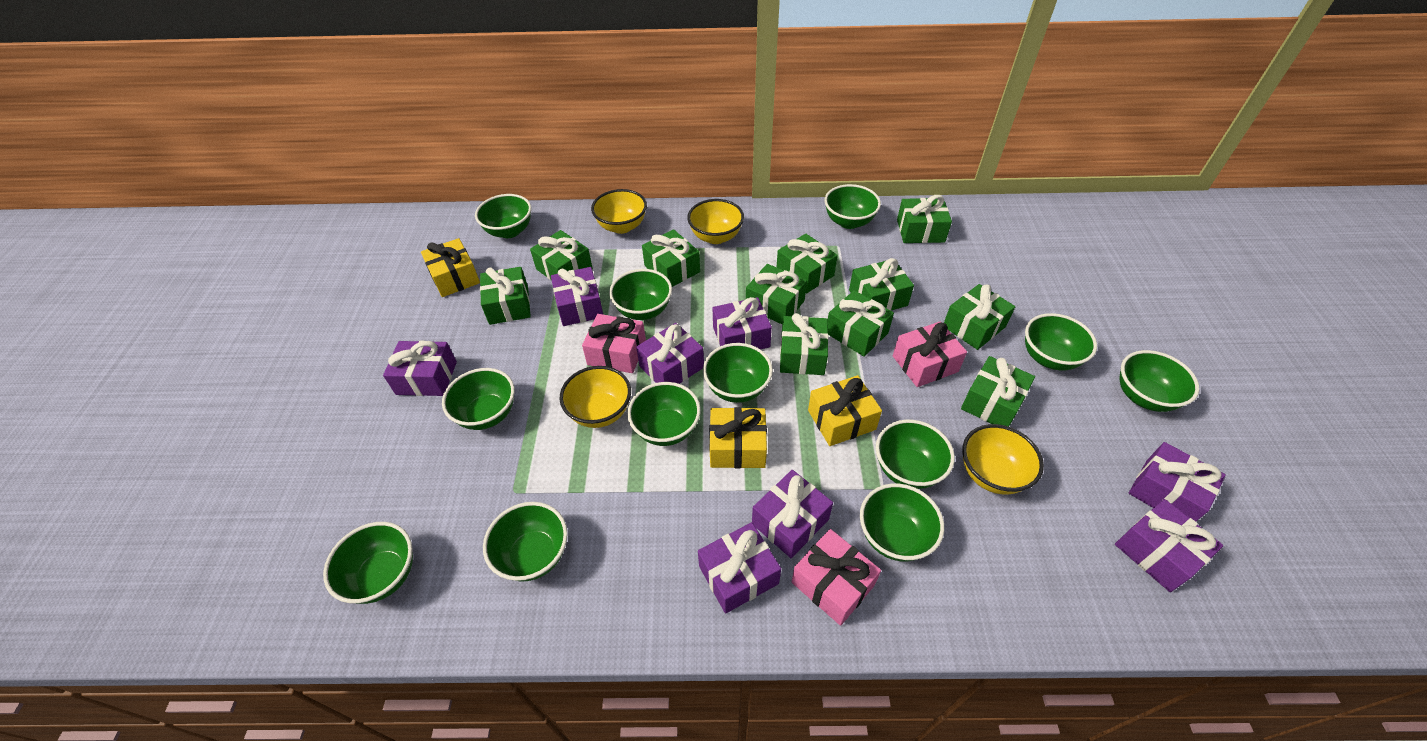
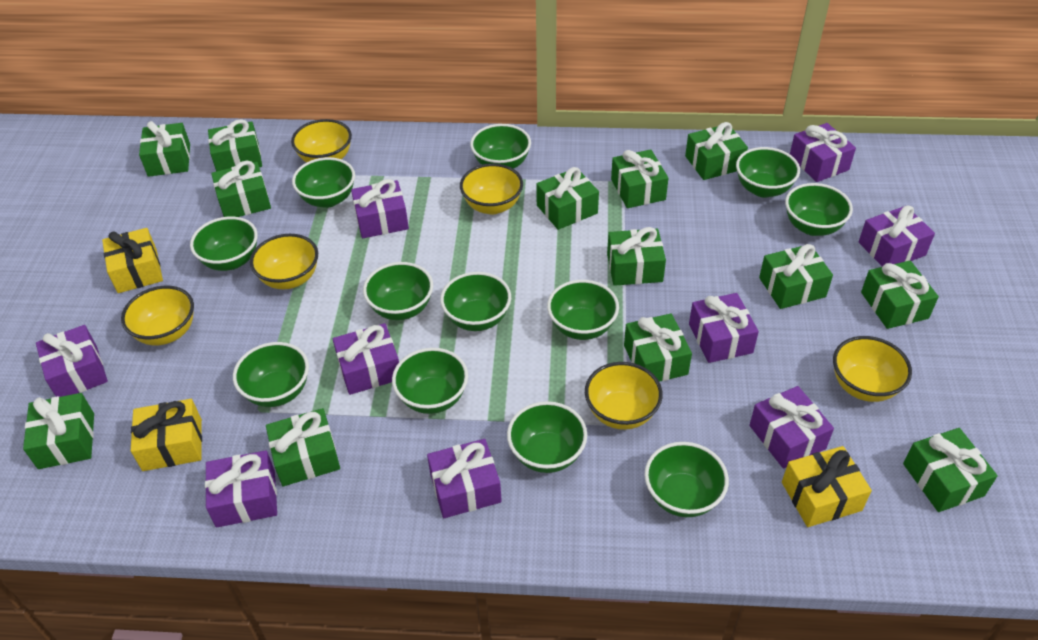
green gift: 11 -> 13
pink gift: 3 -> 0
purple gift: 8 -> 9
yellow bowl: 4 -> 6

